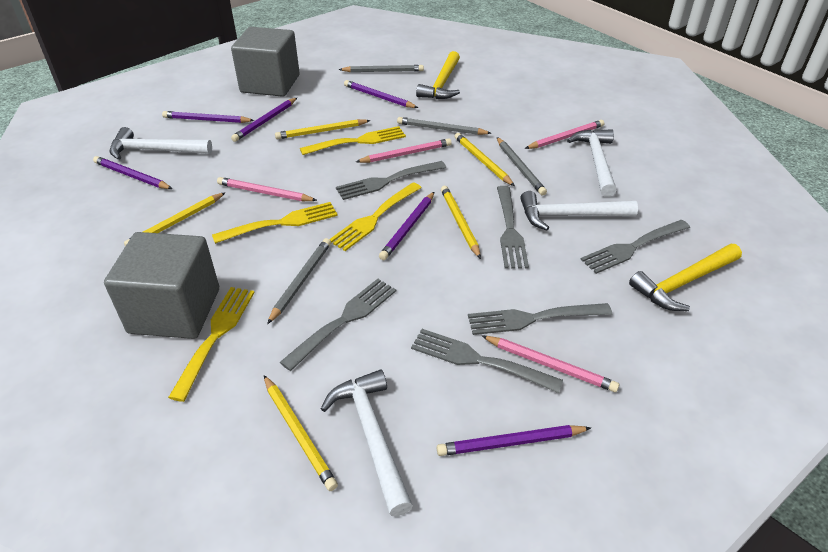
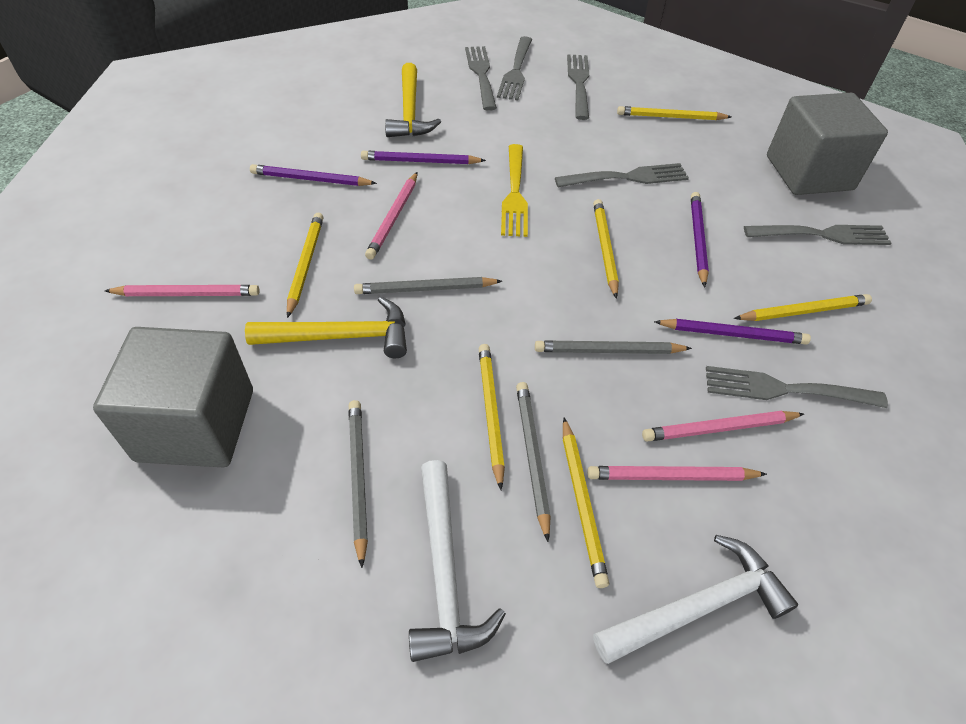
purple pencil: 6 -> 4
white hammer: 4 -> 2
yellow fork: 4 -> 1
yellow pencil: 5 -> 6

